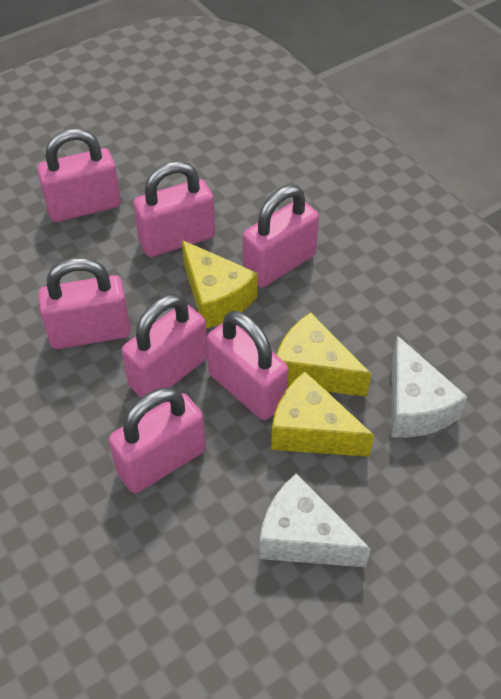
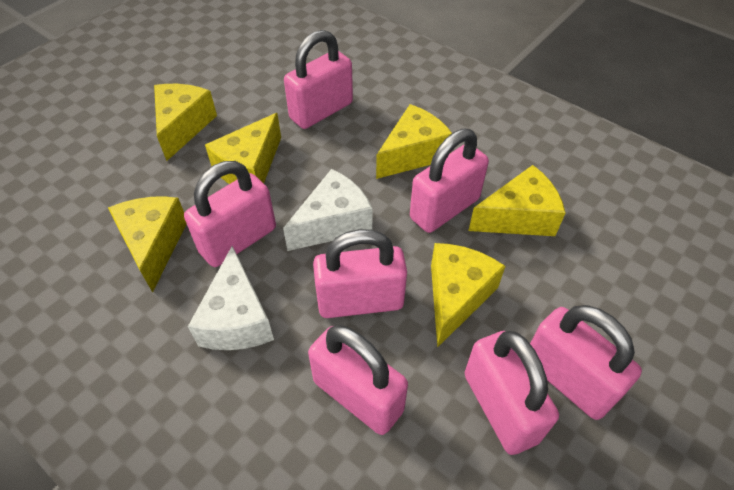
yellow cheese: 3 -> 6

